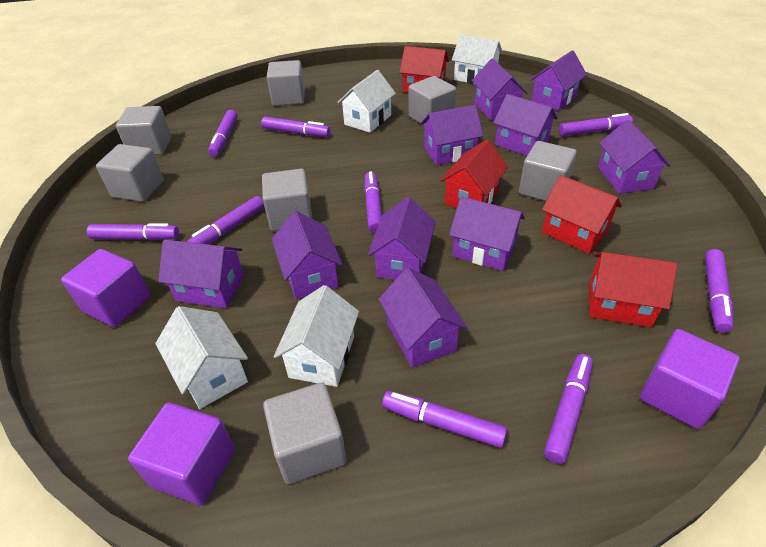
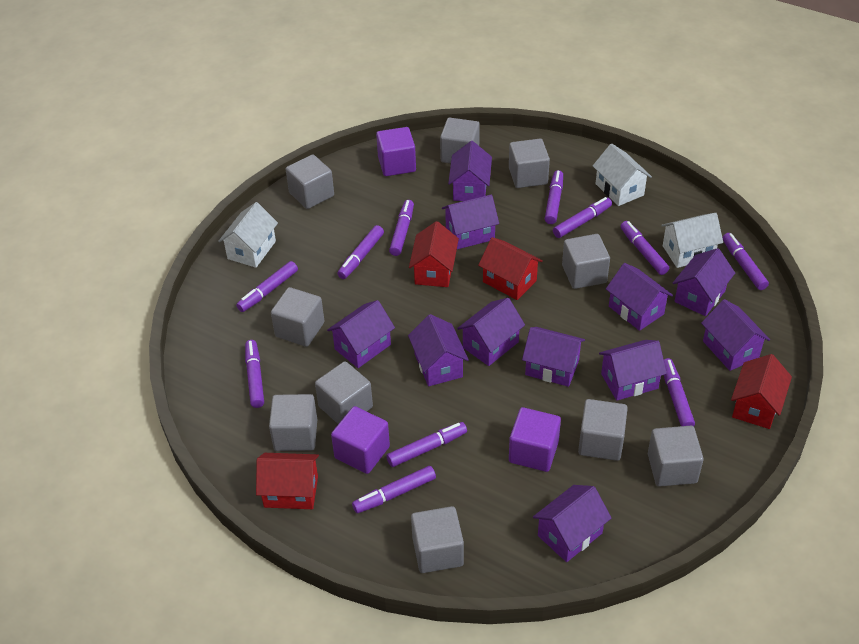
grey cube: 7 -> 10
purple house: 10 -> 11
purple marker: 9 -> 11
white house: 4 -> 3

